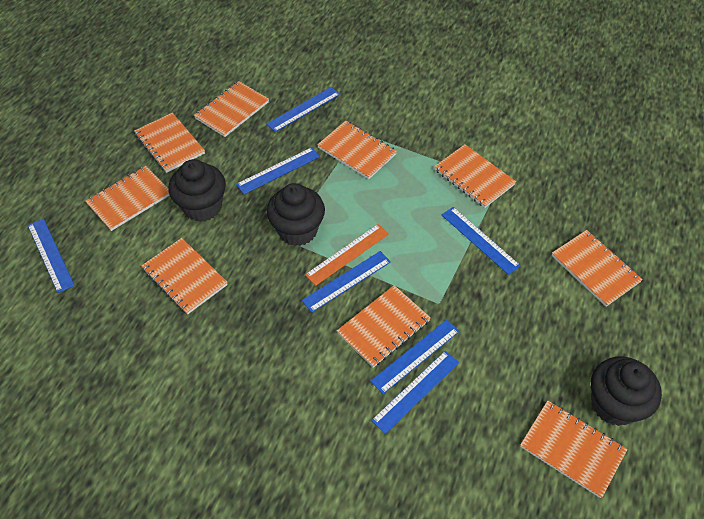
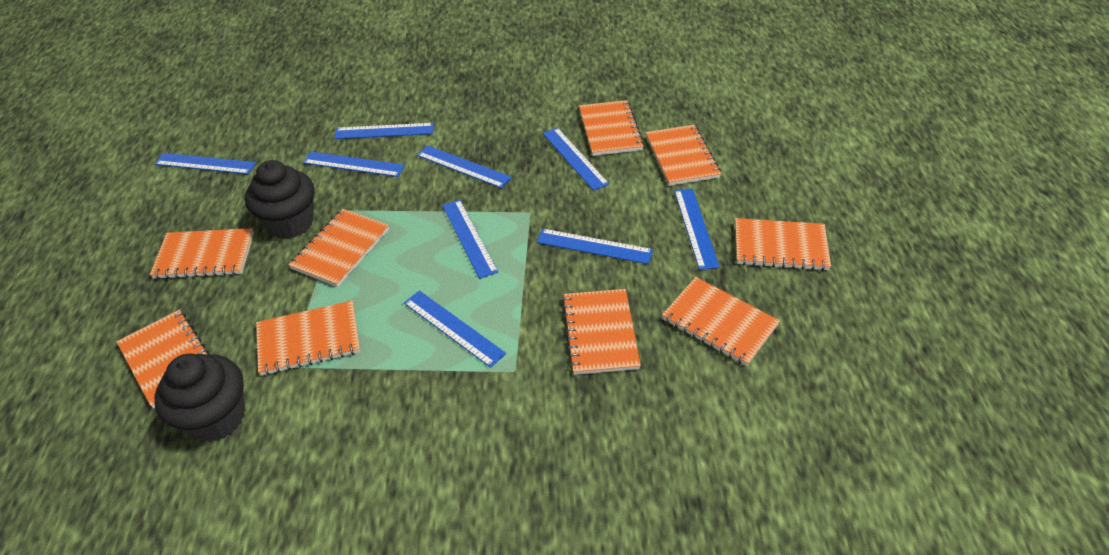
black cupcake: 3 -> 2
blue ruler: 7 -> 9
orange ruler: 1 -> 0

